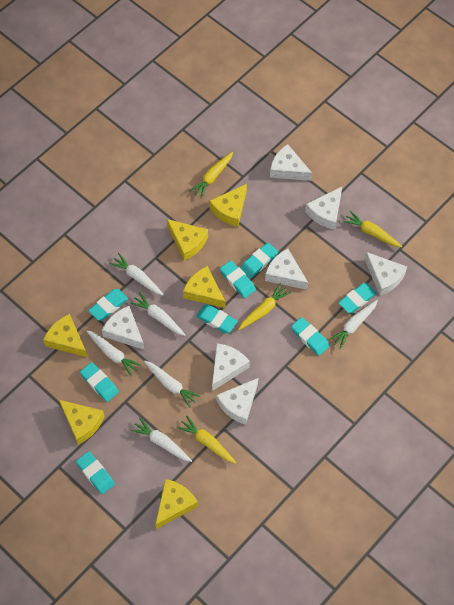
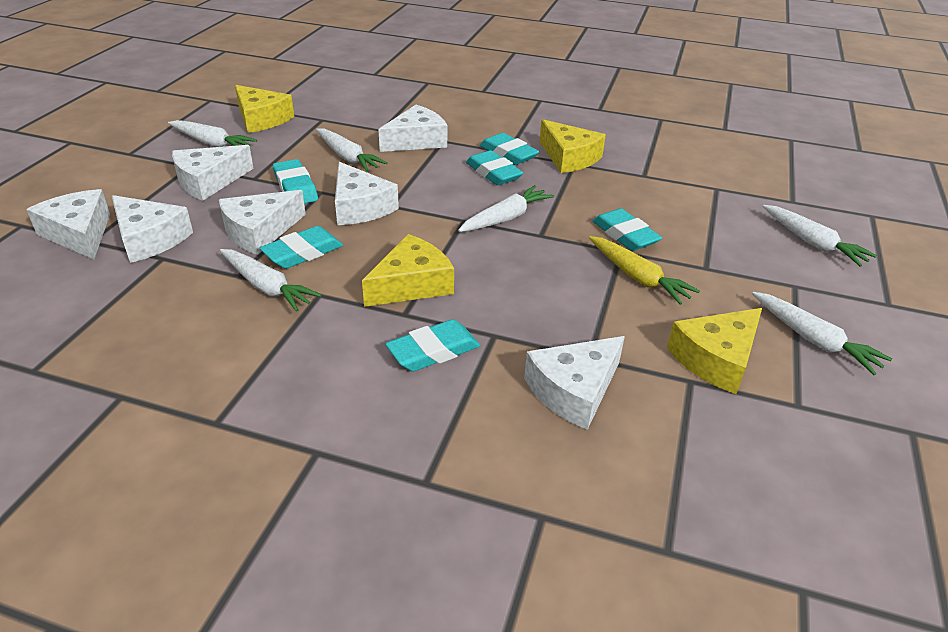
turquoise eraser: 8 -> 6
yellow carrot: 4 -> 1
yellow cheese: 6 -> 4

